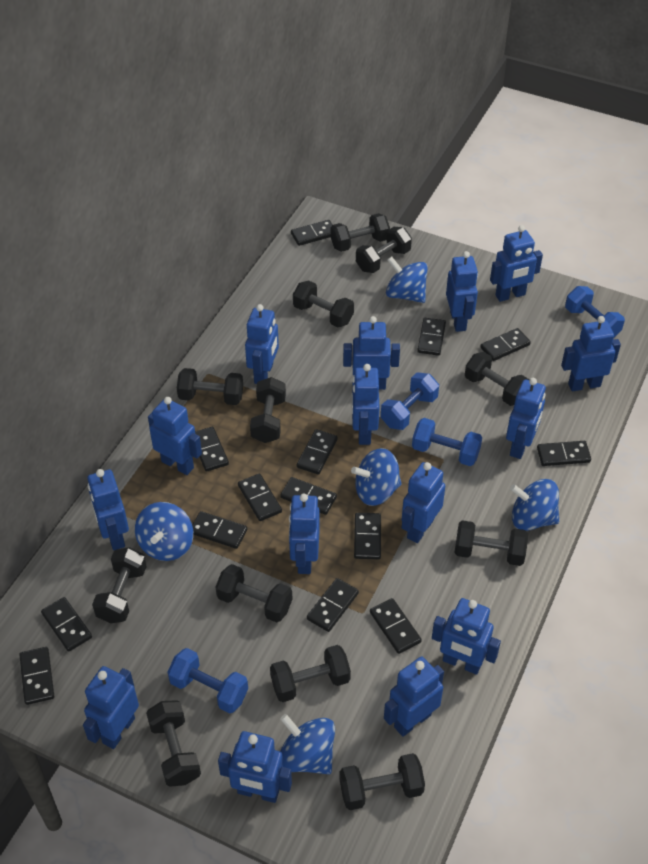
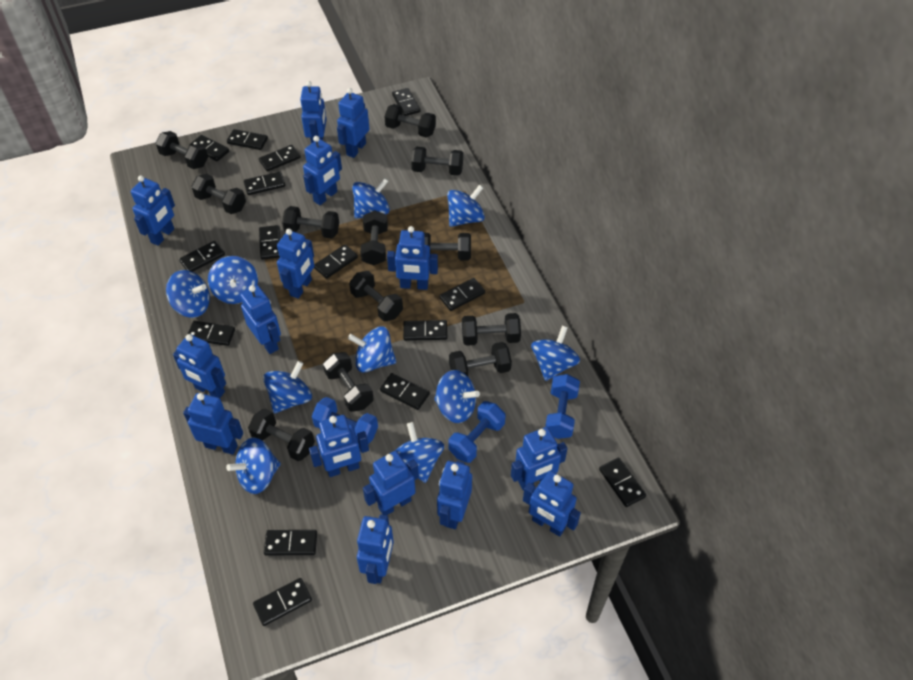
black domino: 14 -> 15
blue dumbbell: 4 -> 3
blue spinning top: 5 -> 10

